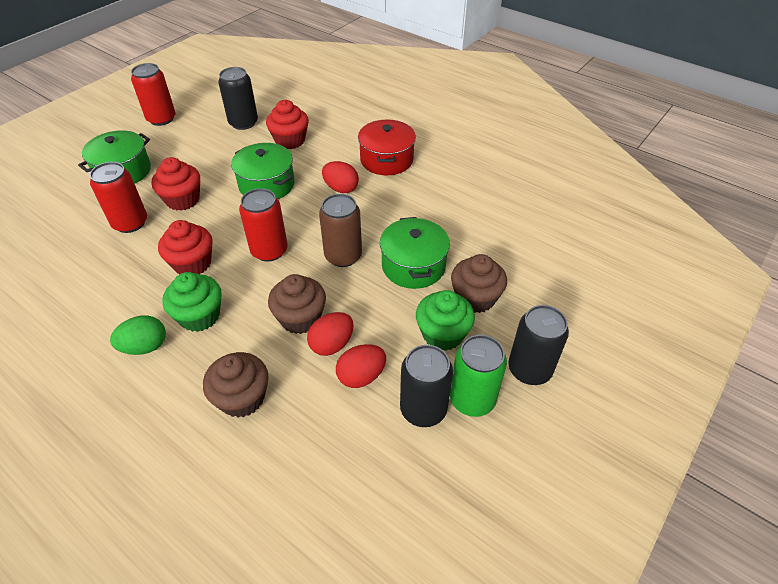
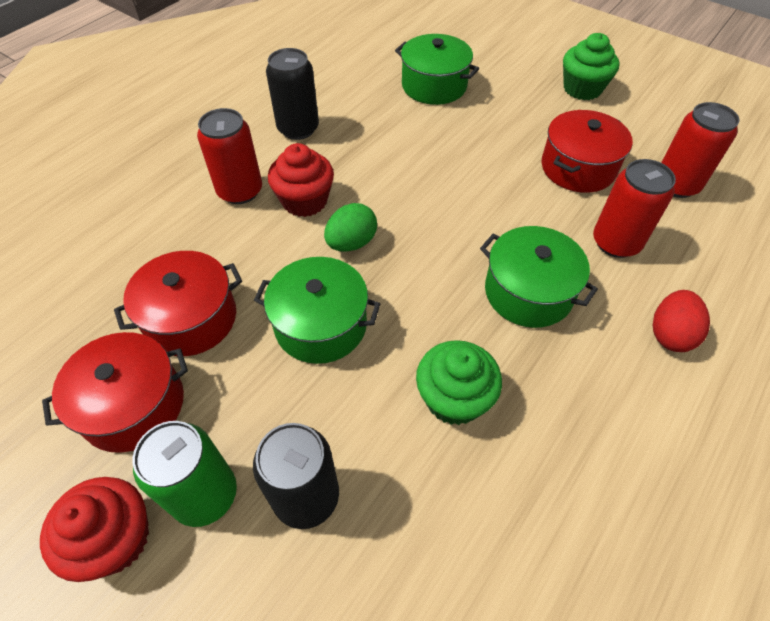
black can: 3 -> 2
brown can: 1 -> 0
brown cupcake: 3 -> 0
red cupcake: 3 -> 2
red egg: 3 -> 1
red pot: 1 -> 3

